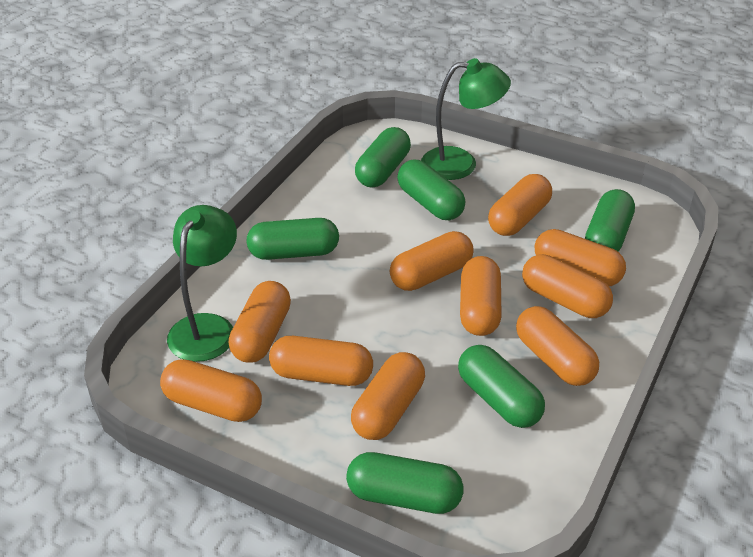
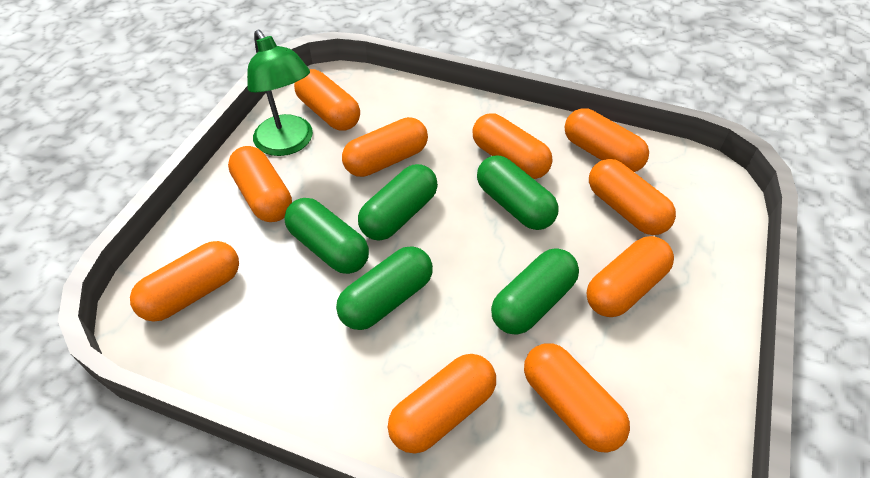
green capsule: 6 -> 5
green lamp: 2 -> 1

